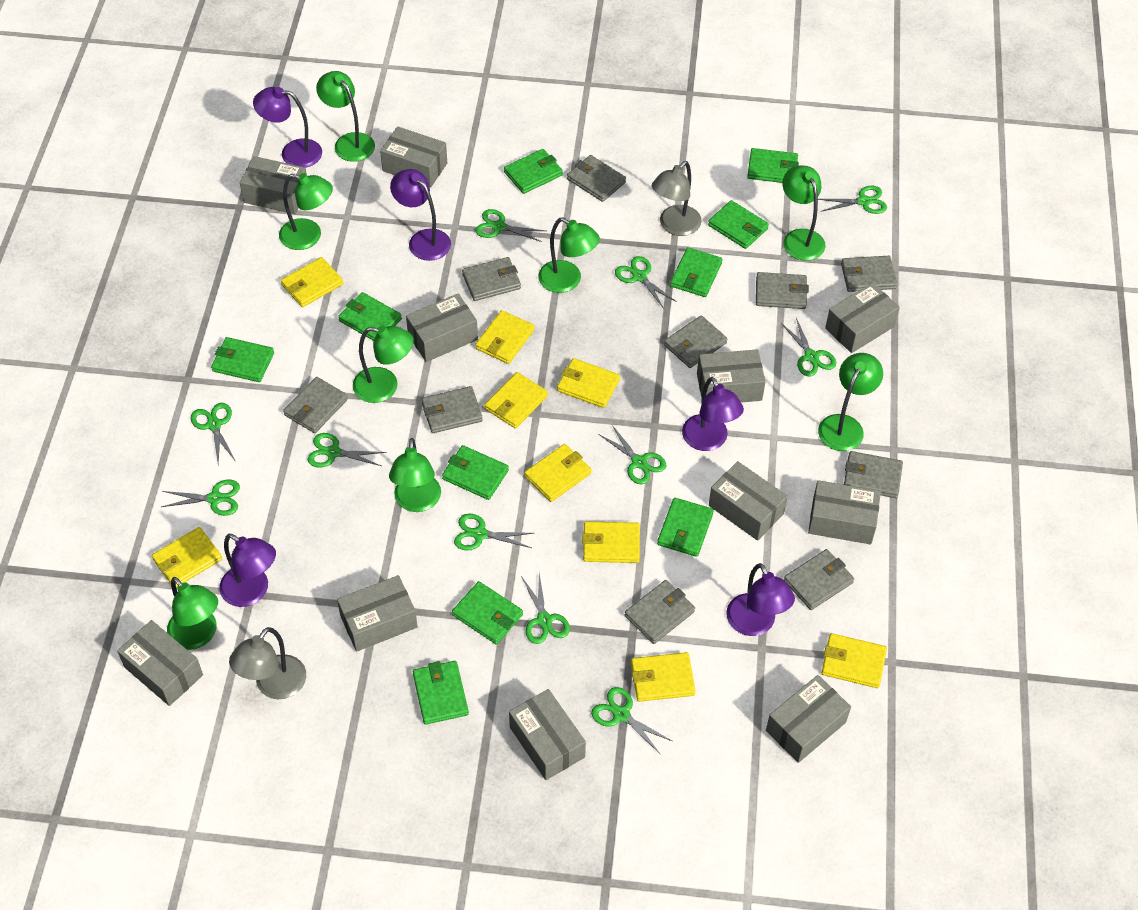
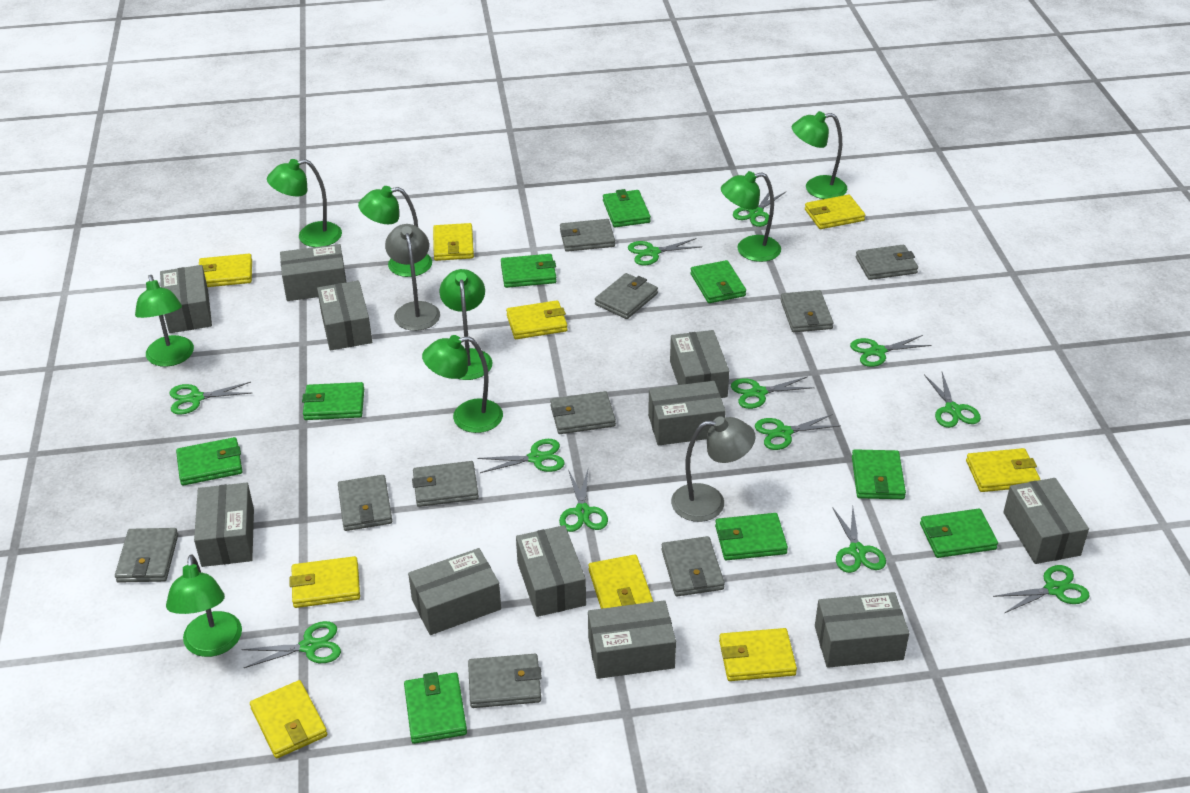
green scissors: 11 -> 12
green wallet: 10 -> 9
purple lamp: 5 -> 0

